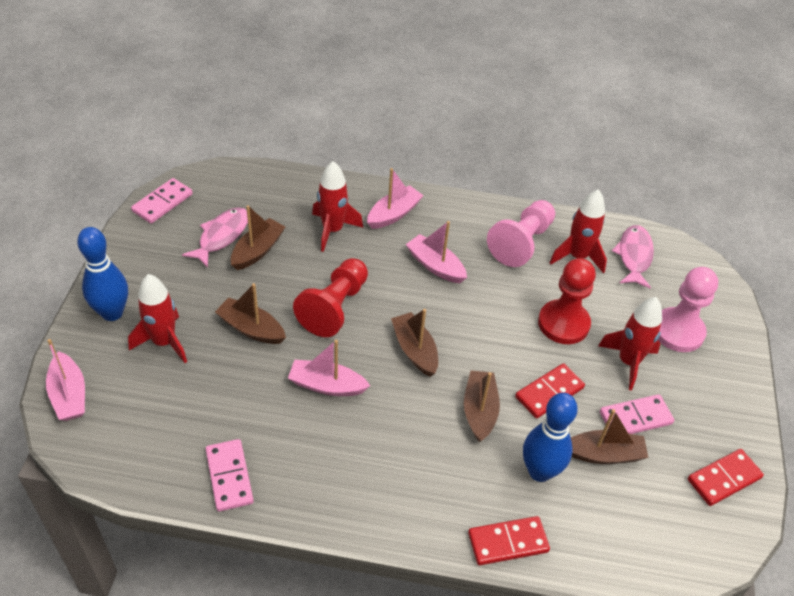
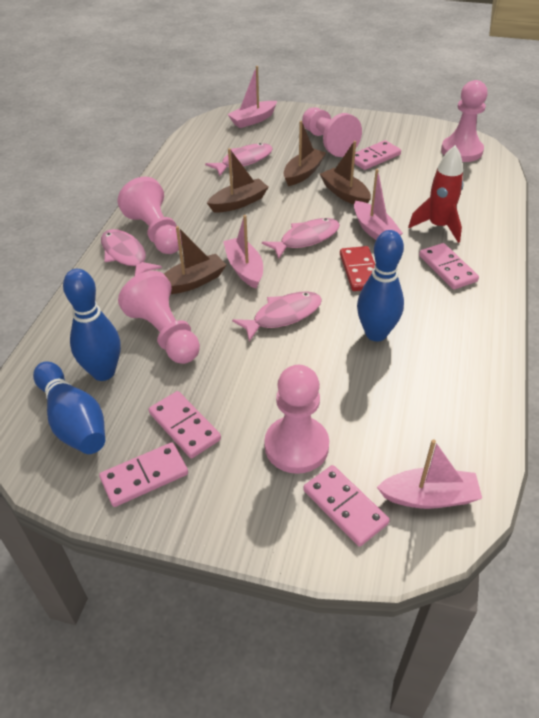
blue bowling pin: 2 -> 3
brown boat: 5 -> 4
pink domino: 3 -> 5
pink fish: 2 -> 4
pink pawn: 2 -> 5
red domino: 3 -> 1
red pawn: 2 -> 0
red rocket: 4 -> 1

